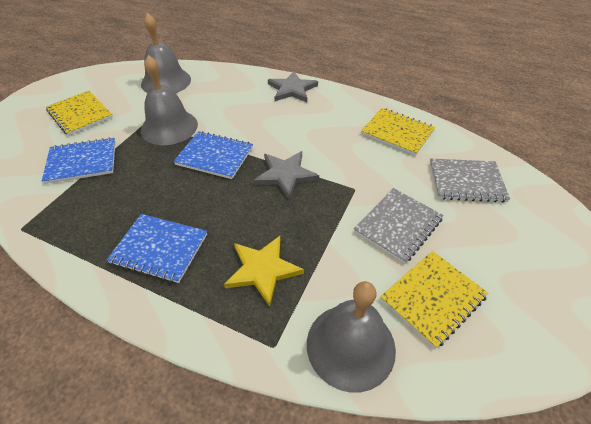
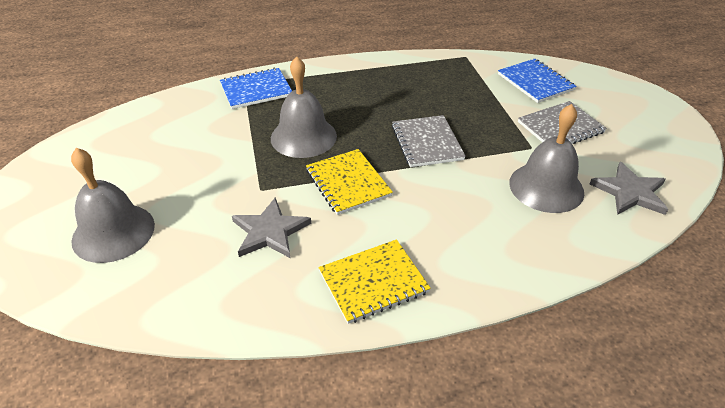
blue notebook: 3 -> 2
yellow notebook: 3 -> 2
yellow star: 1 -> 0

